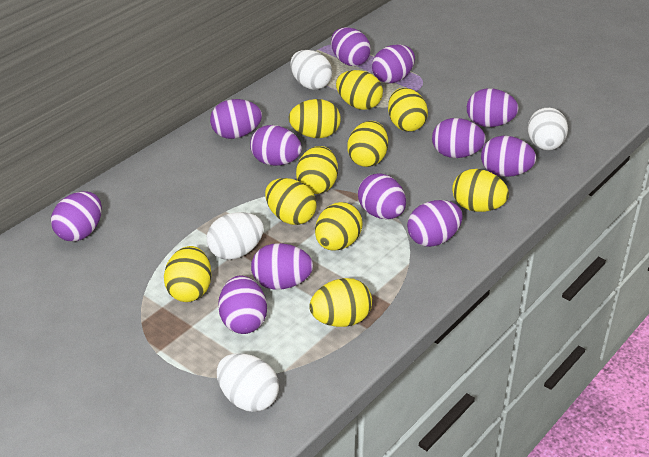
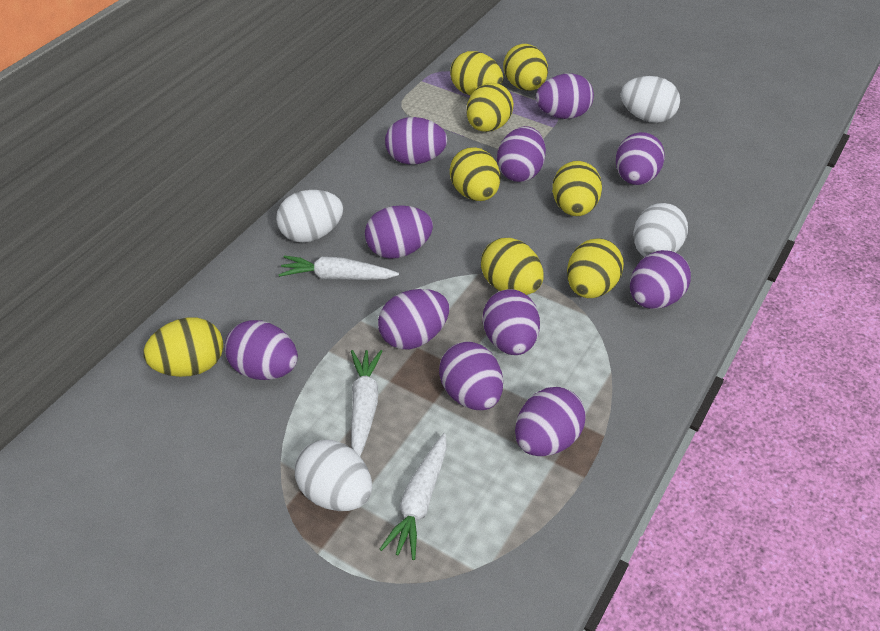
purple egg: 12 -> 11
white carrot: 0 -> 3
yellow egg: 10 -> 8

